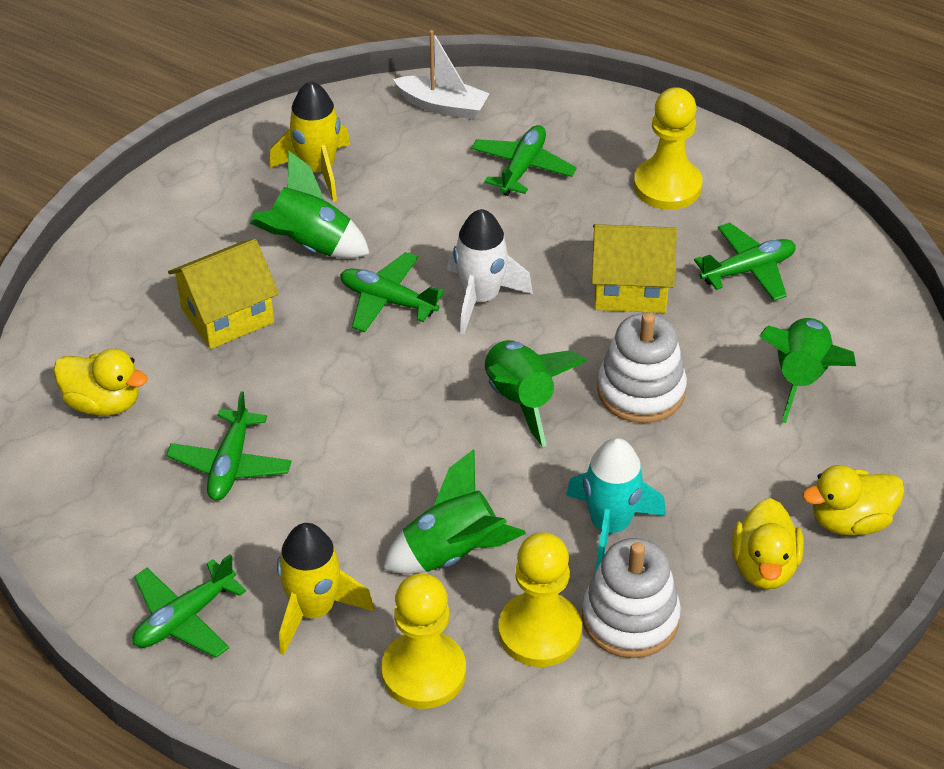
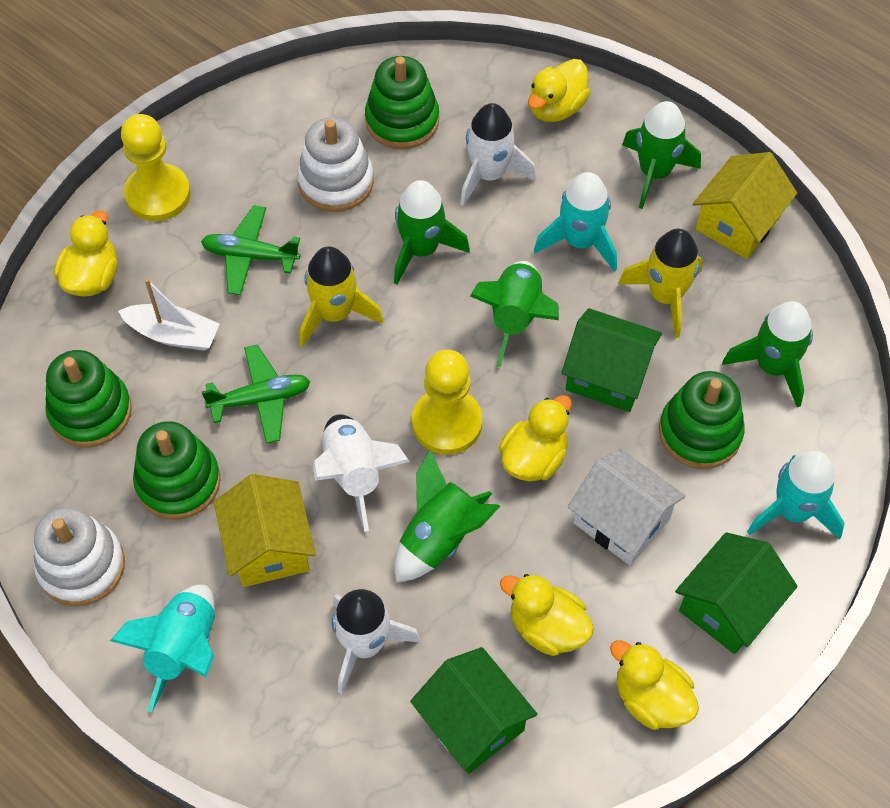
green house: 0 -> 3
green plane: 5 -> 2
green rocket: 4 -> 5
green stacking toy: 0 -> 4
turquoise rocket: 1 -> 3
white house: 0 -> 1
white rocket: 1 -> 3
yellow duck: 3 -> 5
yellow pawn: 3 -> 2

